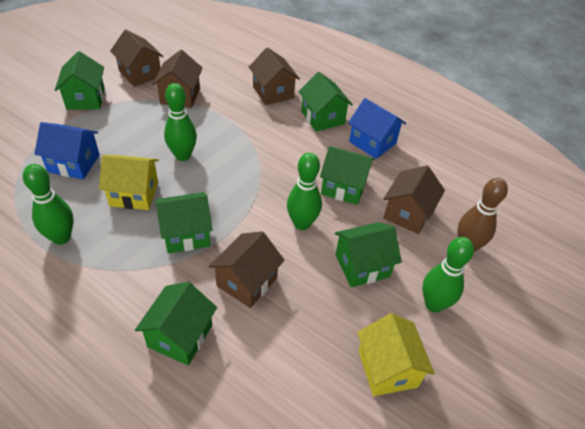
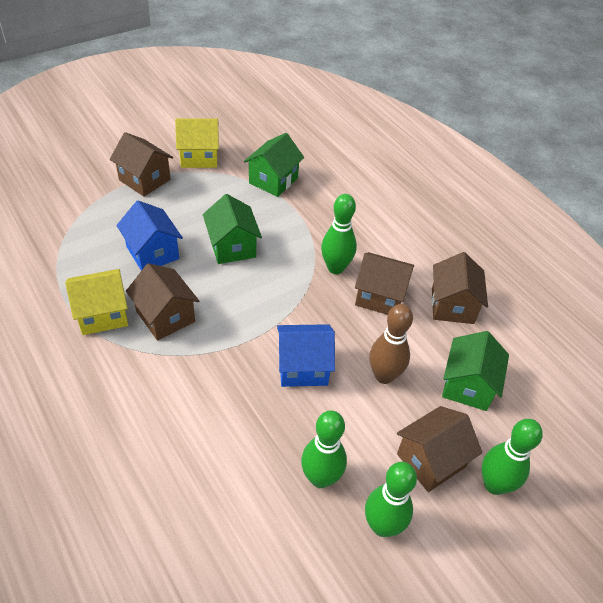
green house: 6 -> 3

